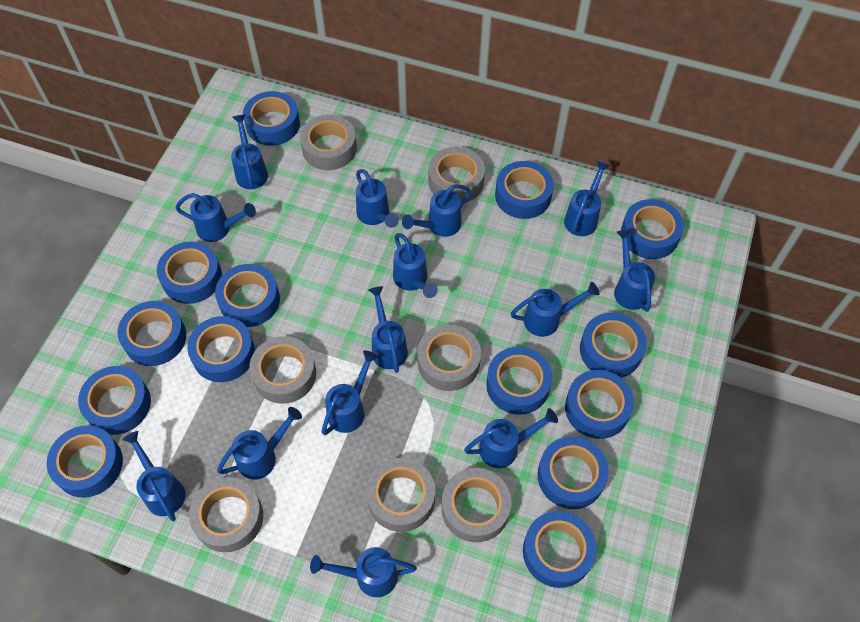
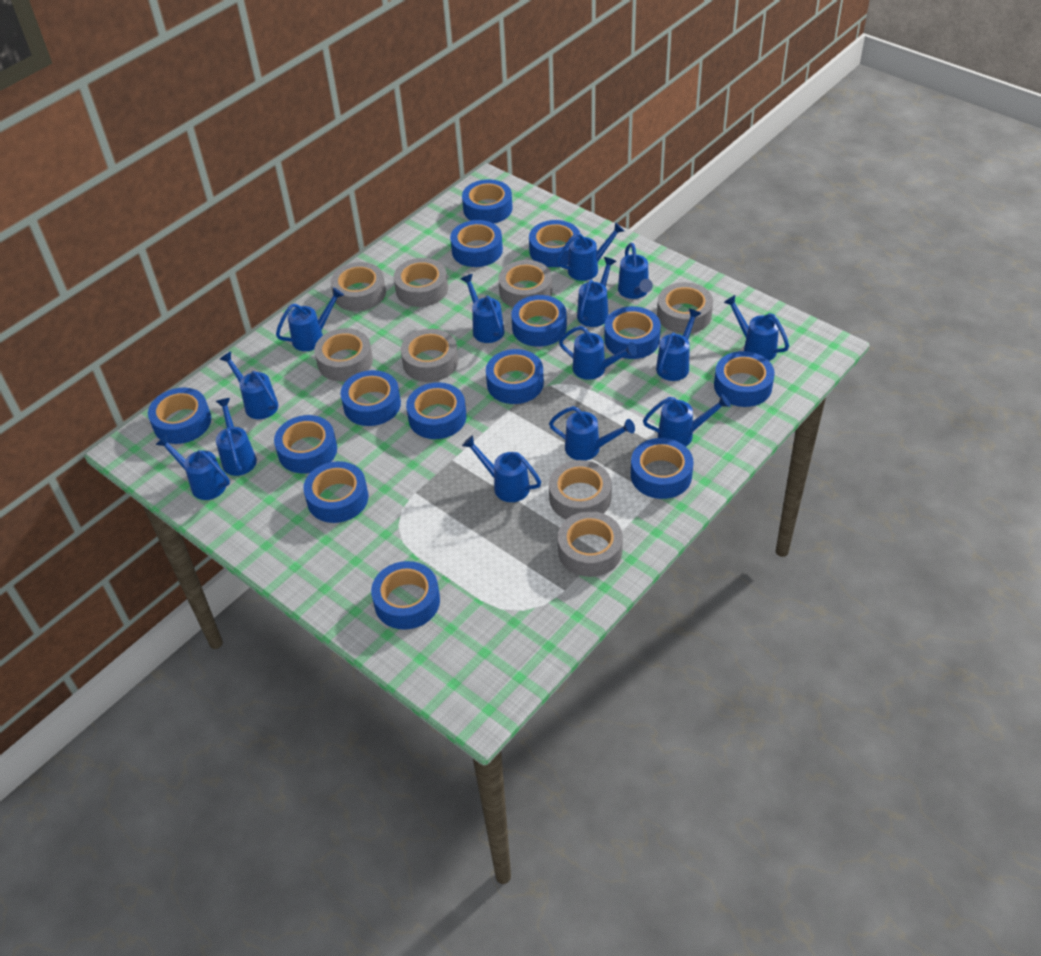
grey tape: 7 -> 8

